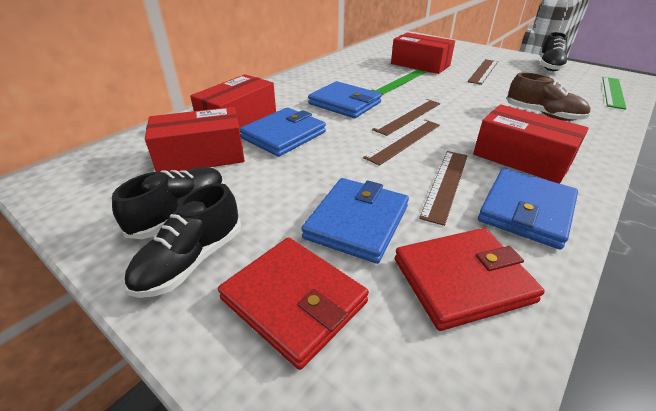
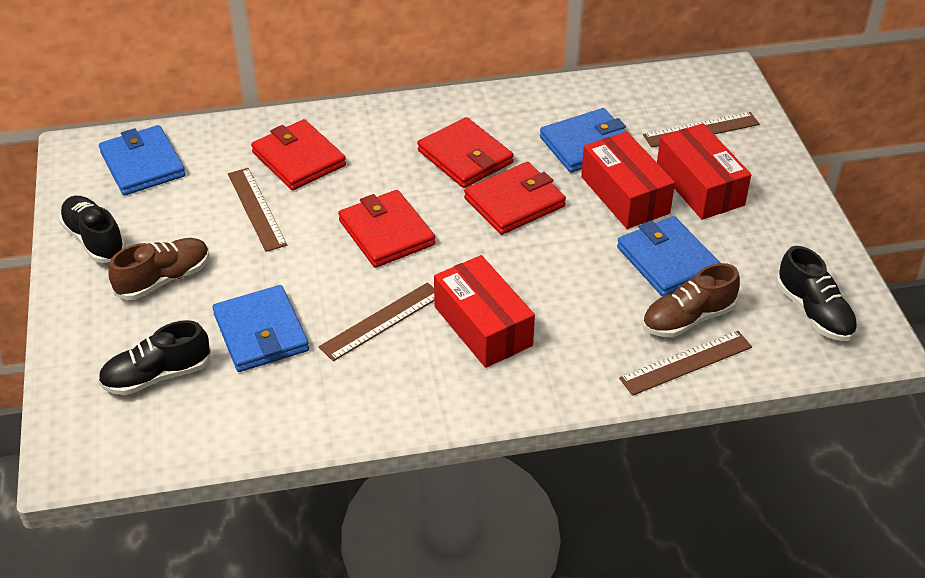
brown shoe: 1 -> 2
green ruler: 2 -> 0
red box: 4 -> 3
red wallet: 2 -> 4

